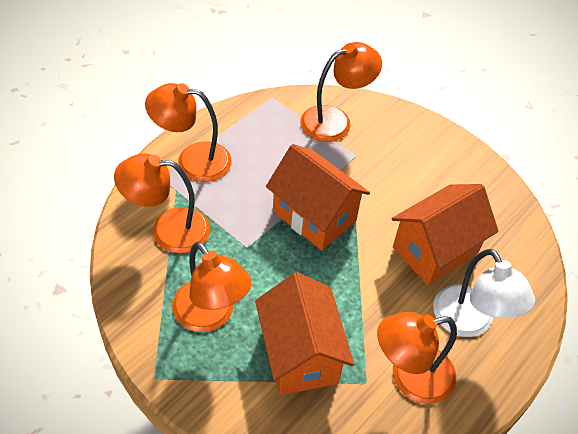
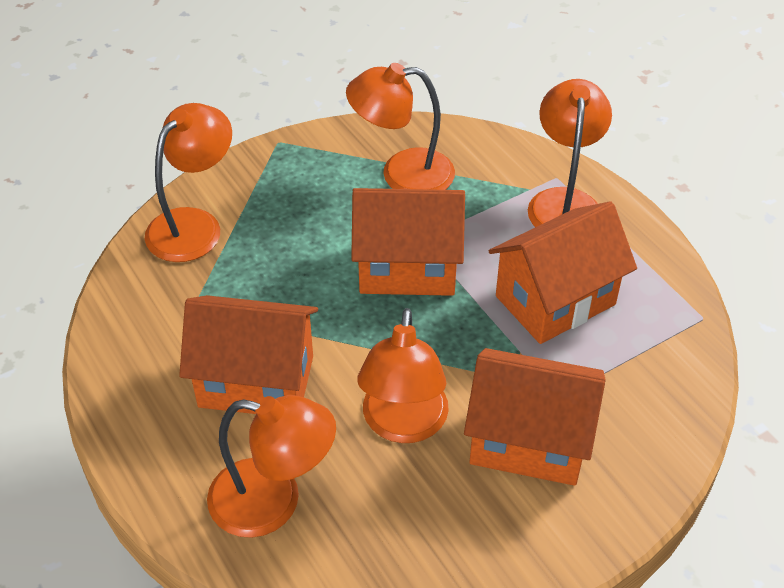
orange house: 3 -> 4
white lamp: 1 -> 0

